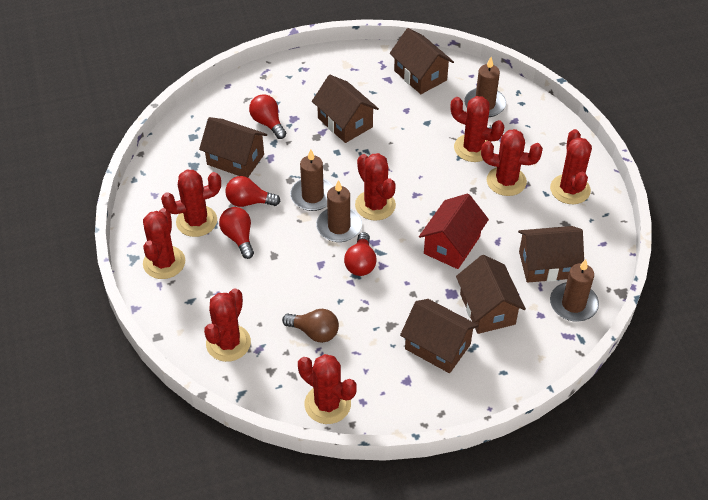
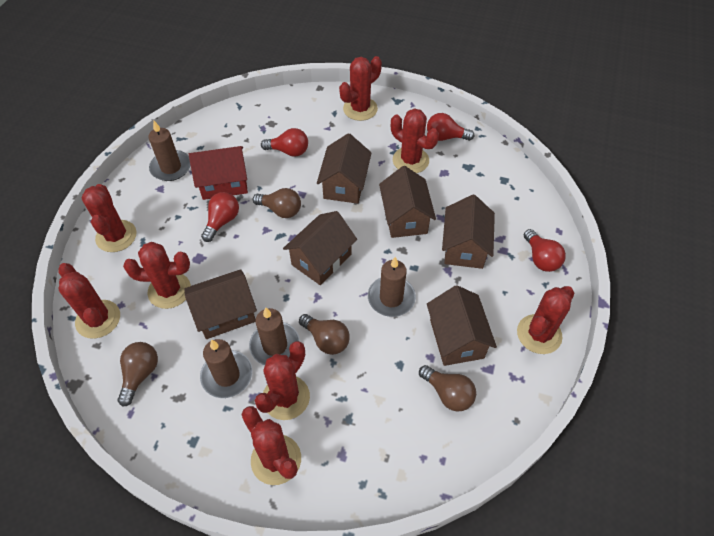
brown light bulb: 1 -> 4

